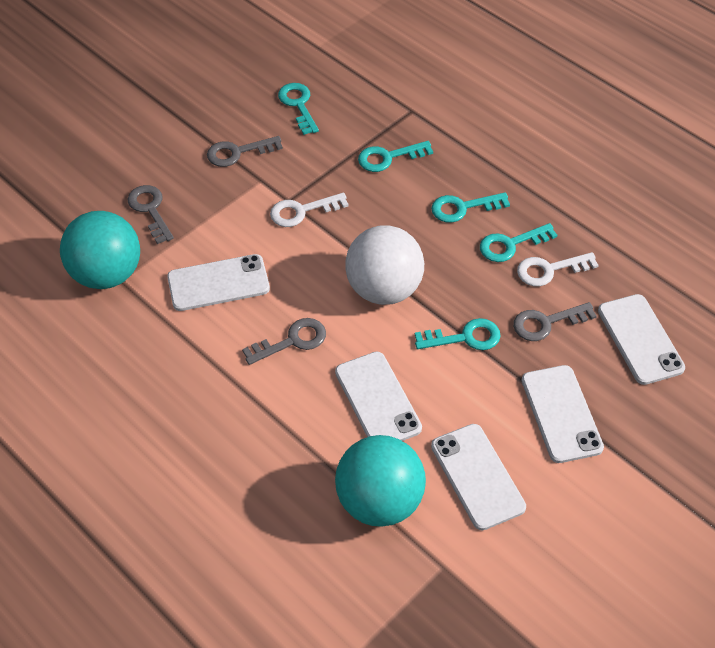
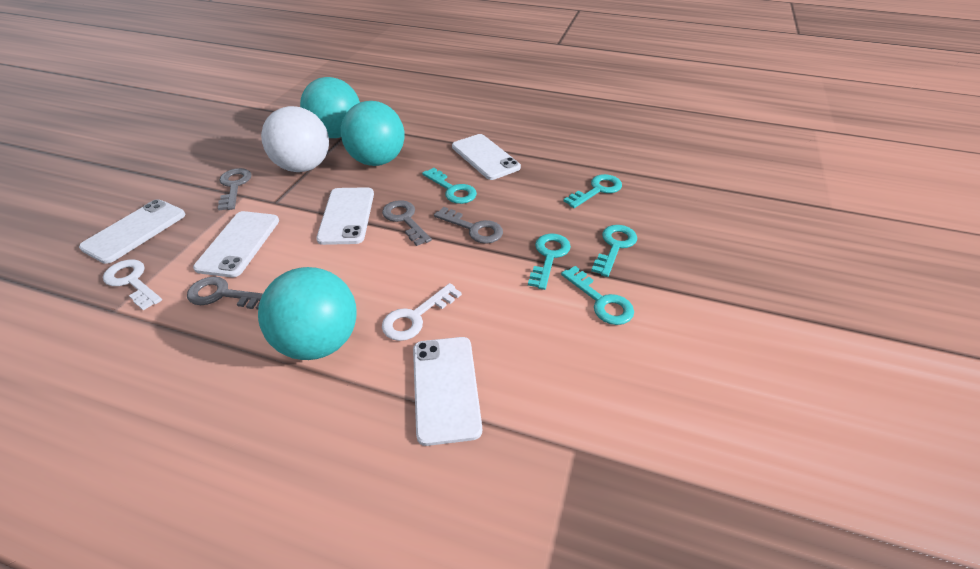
turquoise ball: 2 -> 3

